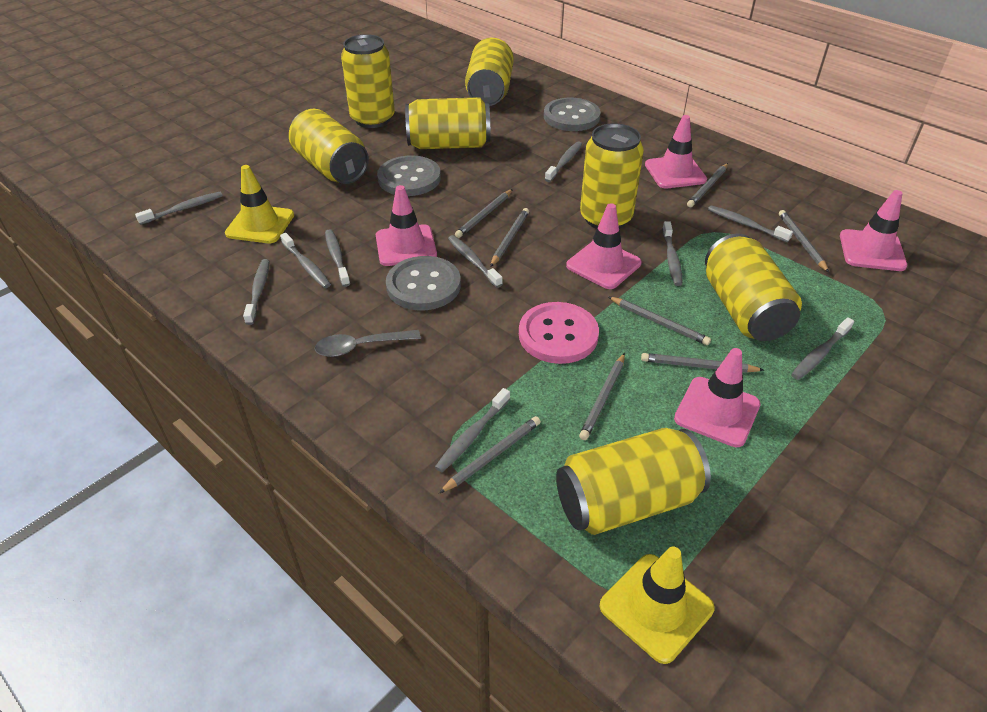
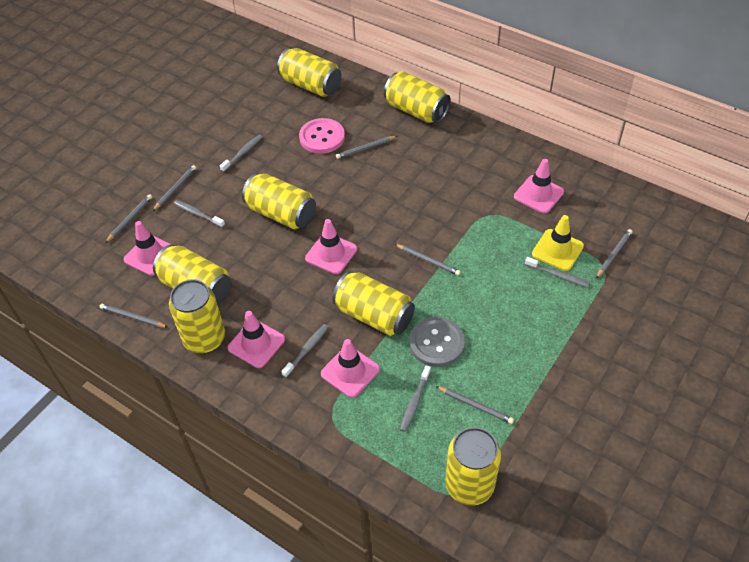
grey button: 3 -> 1
grey pencil: 8 -> 7
grey spoon: 1 -> 0
grey toothbrush: 10 -> 5
yellow traffic cone: 2 -> 1

